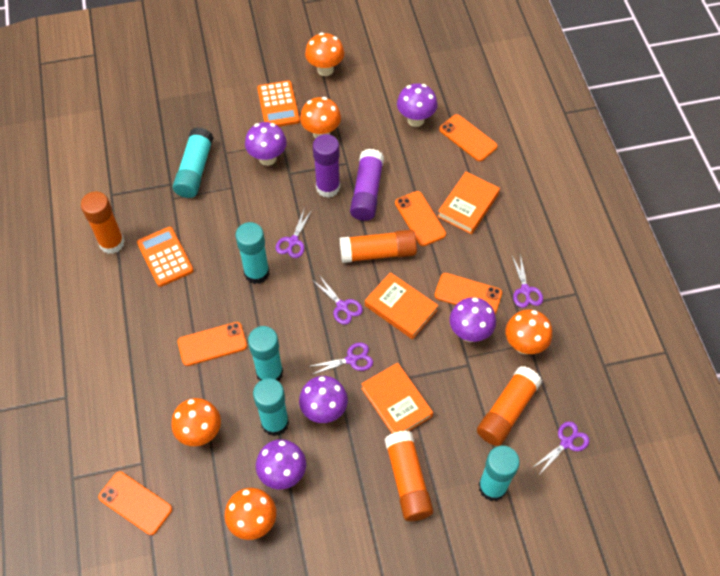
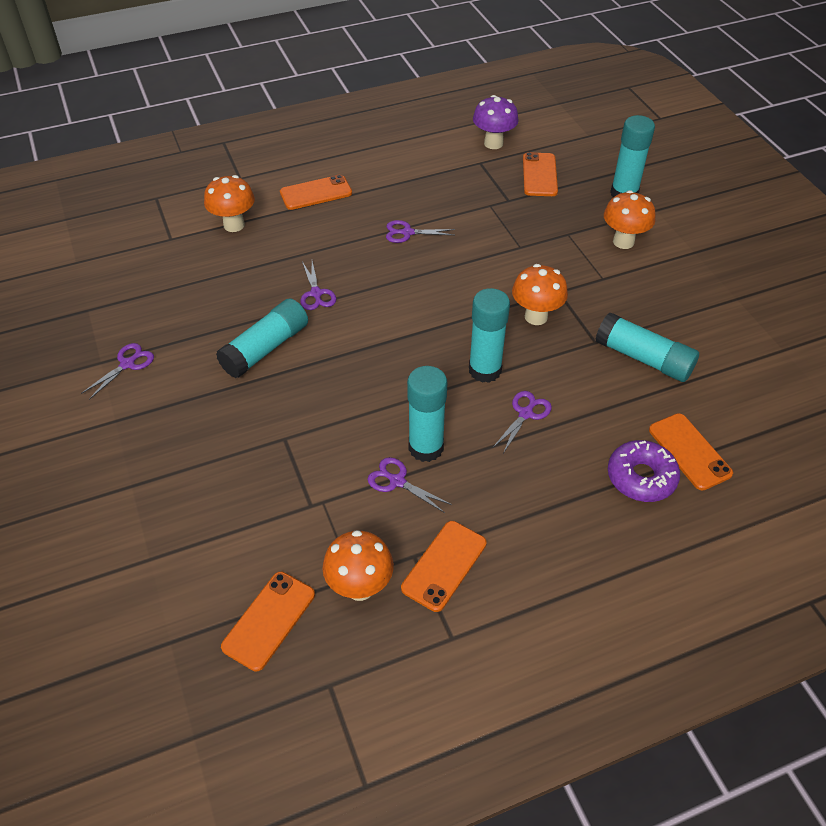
orange book: 3 -> 0
orange calculator: 2 -> 0
orange glue stick: 4 -> 0
orange mushroom: 5 -> 4
purple donut: 0 -> 1
purple glue stick: 2 -> 0
purple mushroom: 5 -> 1

